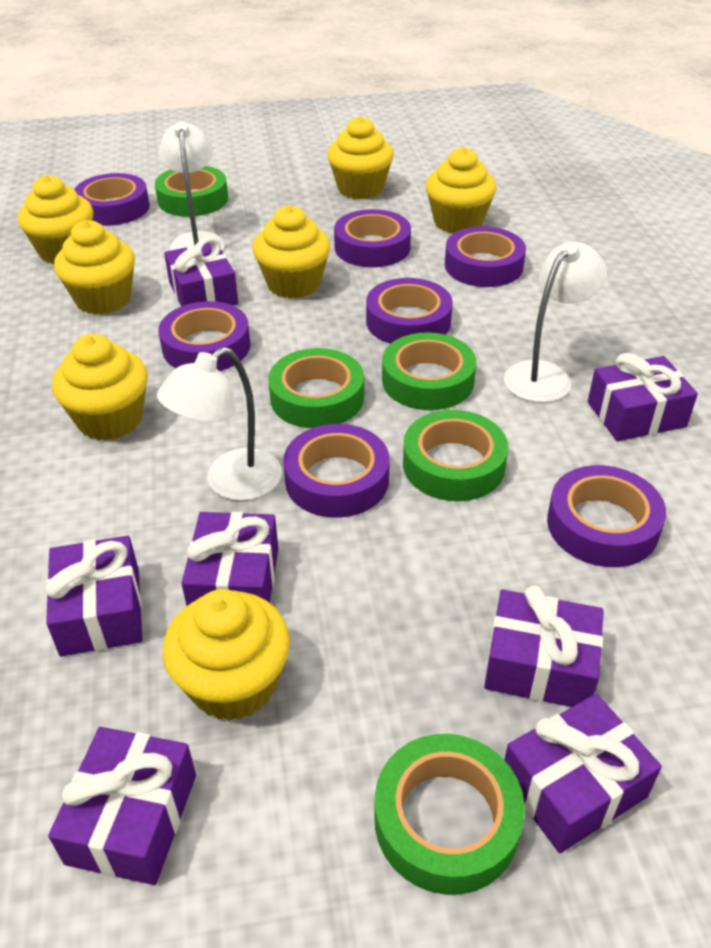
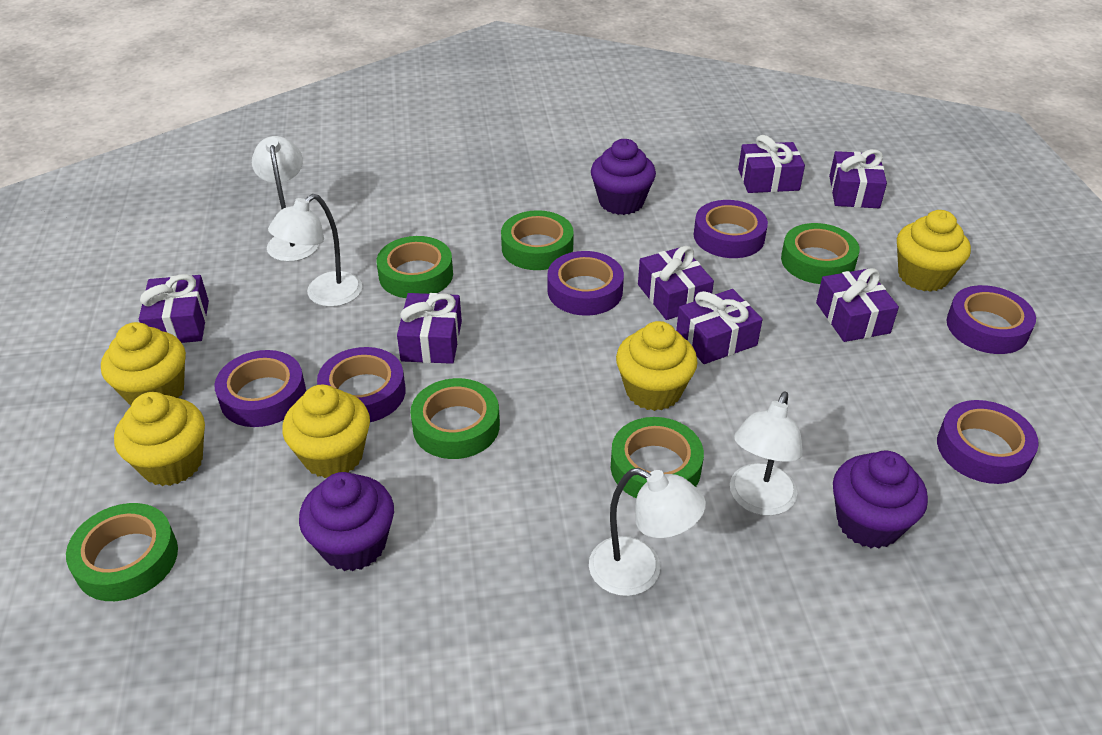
green tape: 5 -> 6
purple cupcake: 0 -> 3
purple tape: 7 -> 6
white lamp: 3 -> 4
yellow cupcake: 7 -> 5

